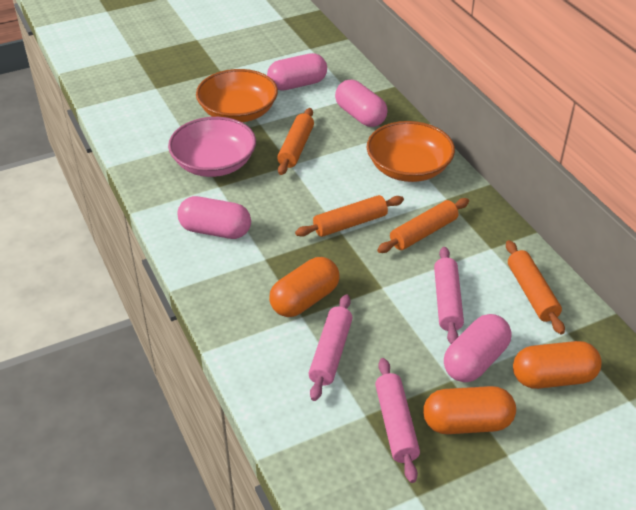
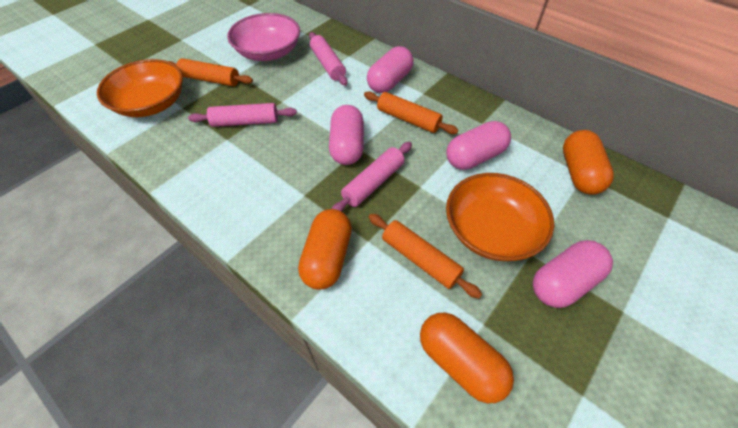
orange rolling pin: 4 -> 3

